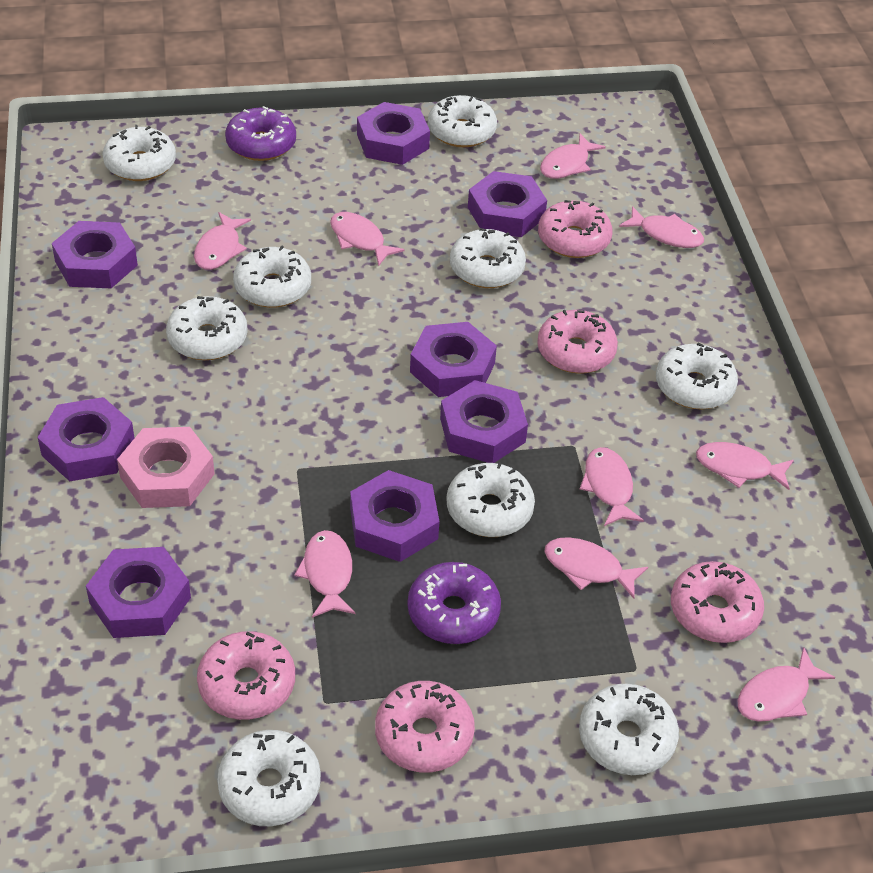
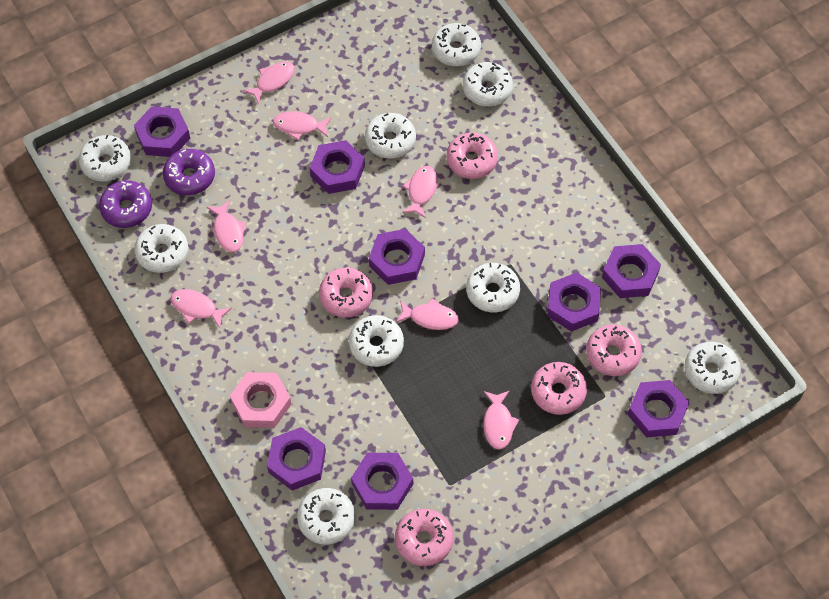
pink fish: 9 -> 7

